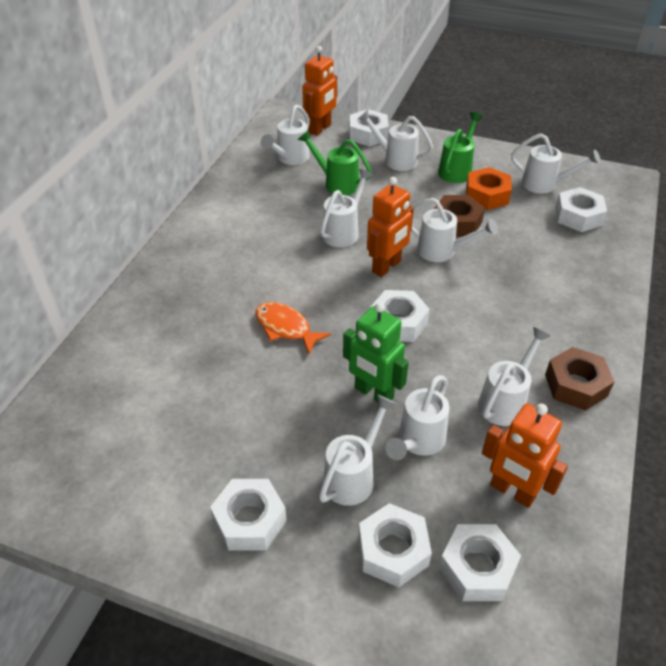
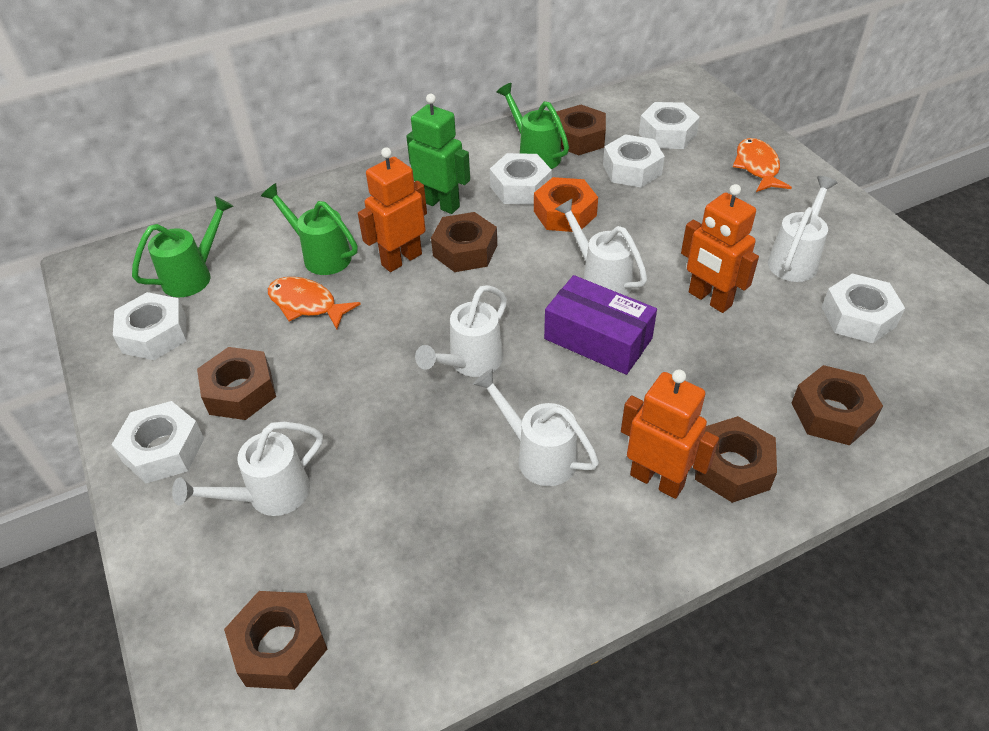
brown nut: 2 -> 6
green watering can: 2 -> 3
orange fish: 1 -> 2
purple box: 0 -> 1
white watering can: 8 -> 5

